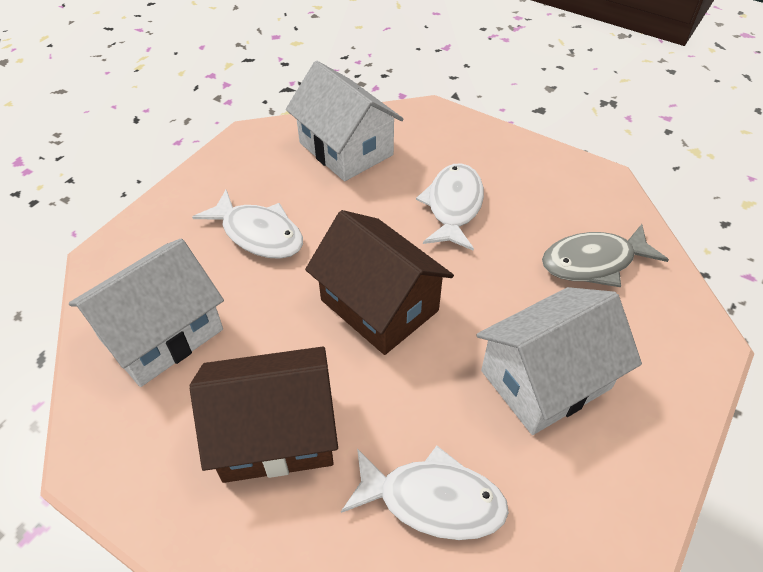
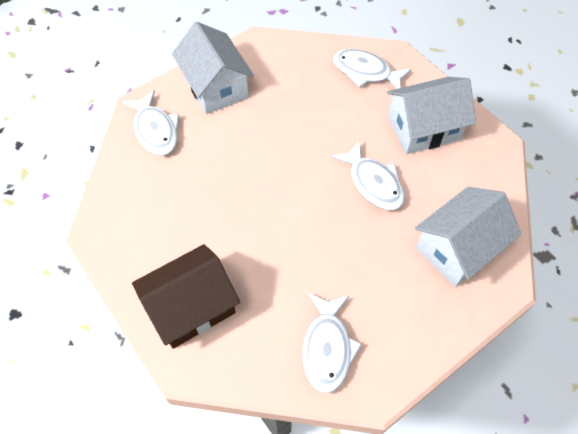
brown house: 2 -> 1
grey fish: 1 -> 0
white fish: 3 -> 4

